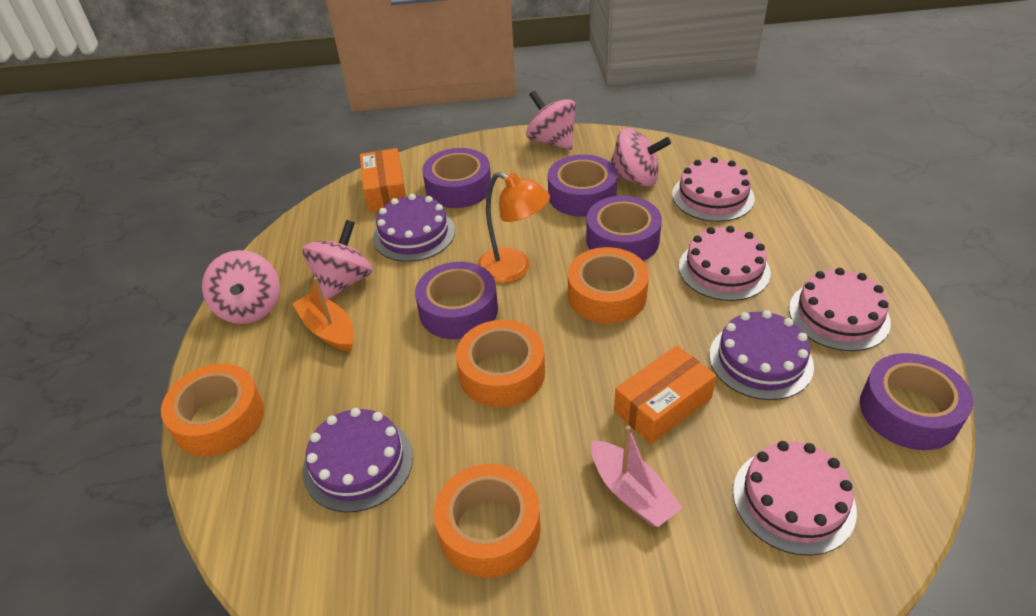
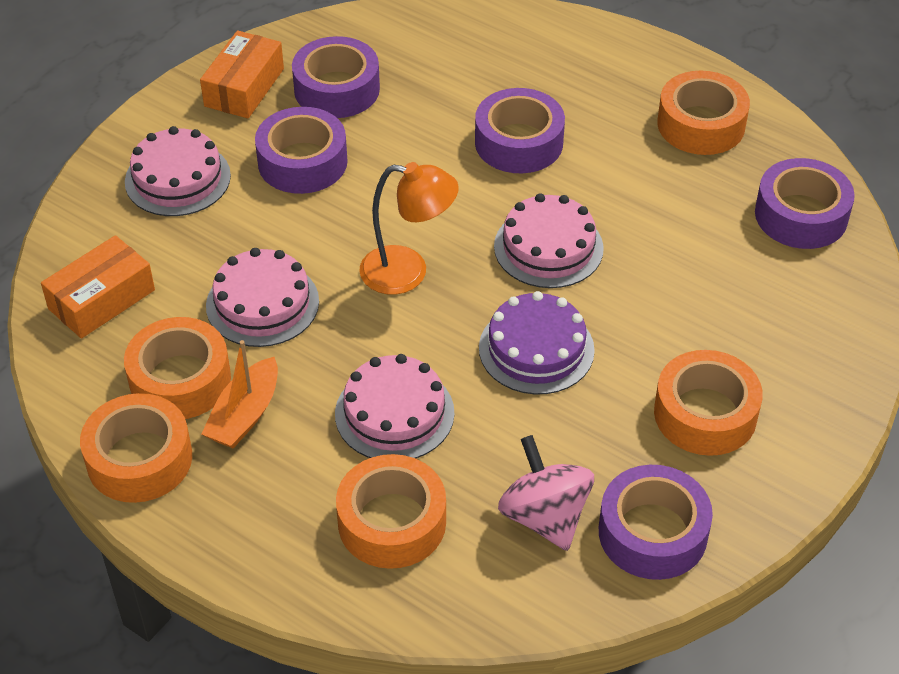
orange tape: 4 -> 5
pink boat: 1 -> 0
pink spinning top: 4 -> 1
purple cake: 3 -> 1

